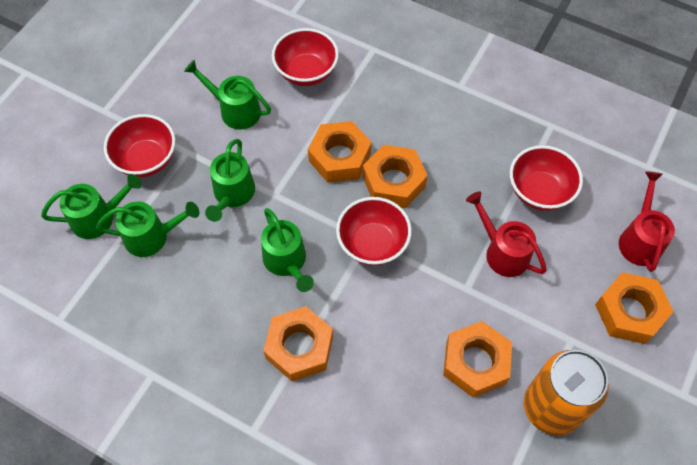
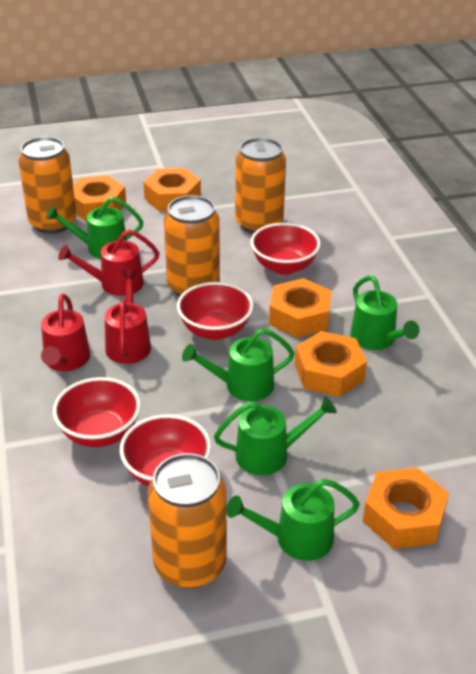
orange can: 1 -> 4
red watering can: 2 -> 3

